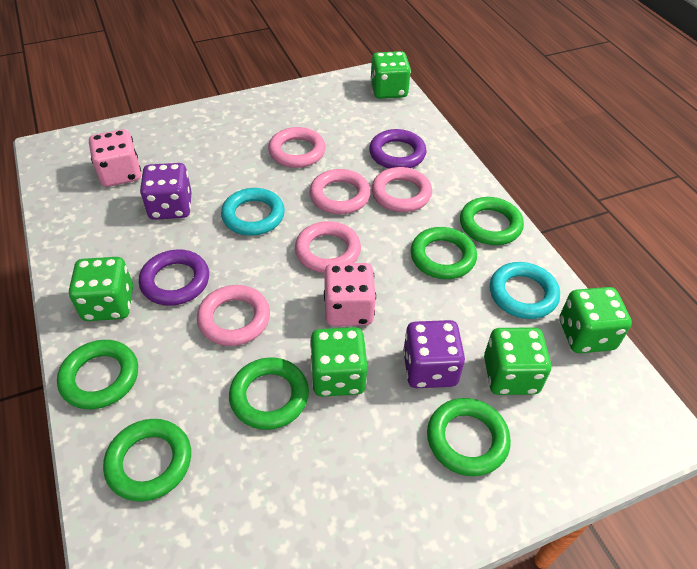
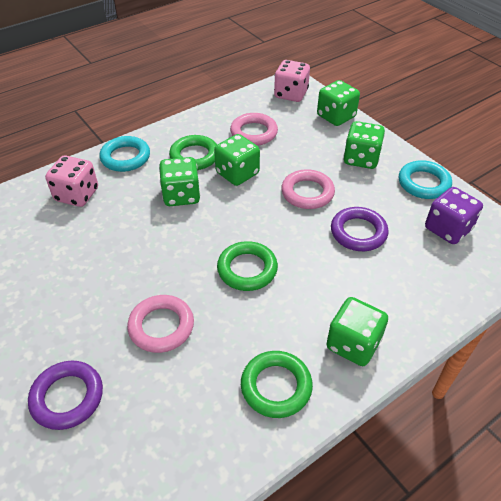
green ring: 6 -> 3
pink ring: 5 -> 3
purple dice: 2 -> 1

